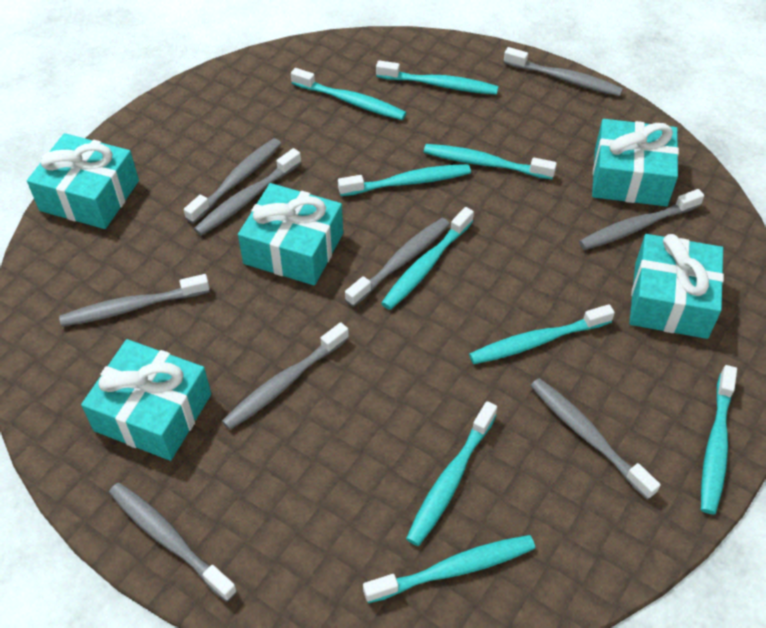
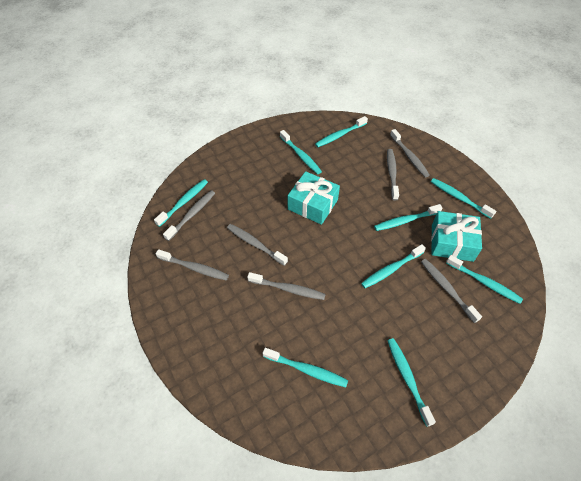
grey toothbrush: 9 -> 7
turquoise gift: 5 -> 2

